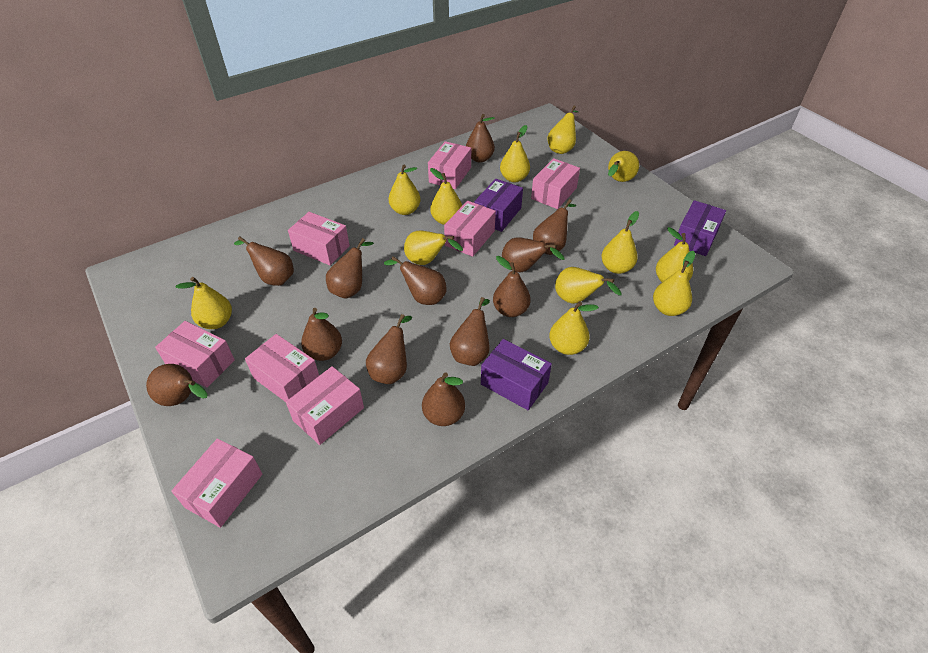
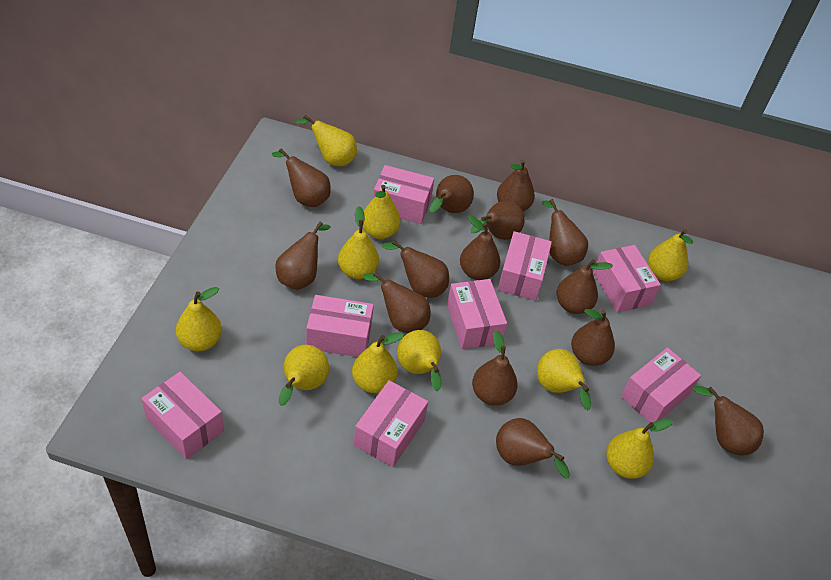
brown pear: 12 -> 14
purple box: 3 -> 0
yellow pear: 12 -> 10

